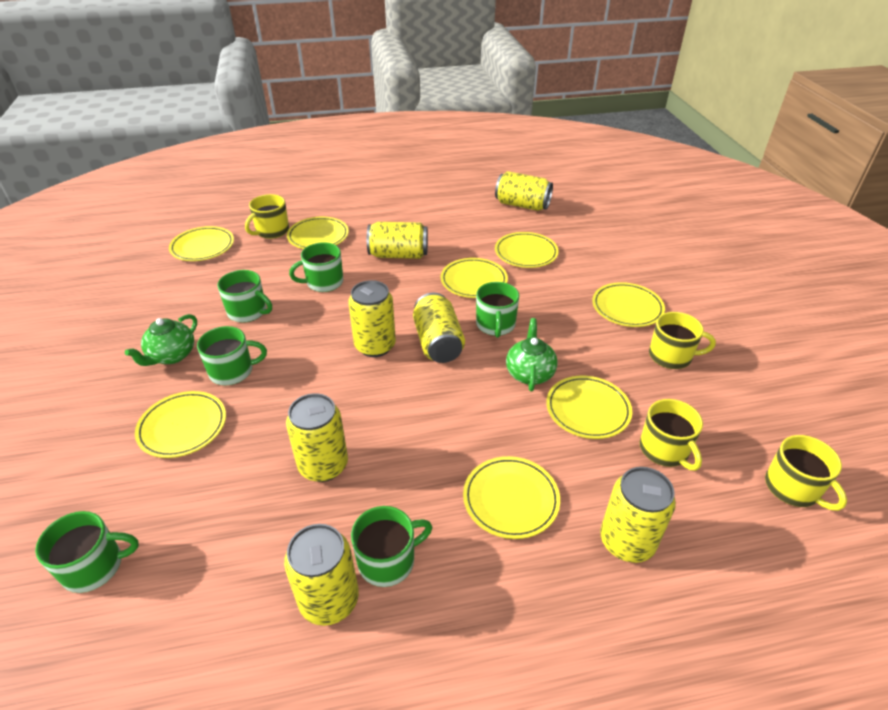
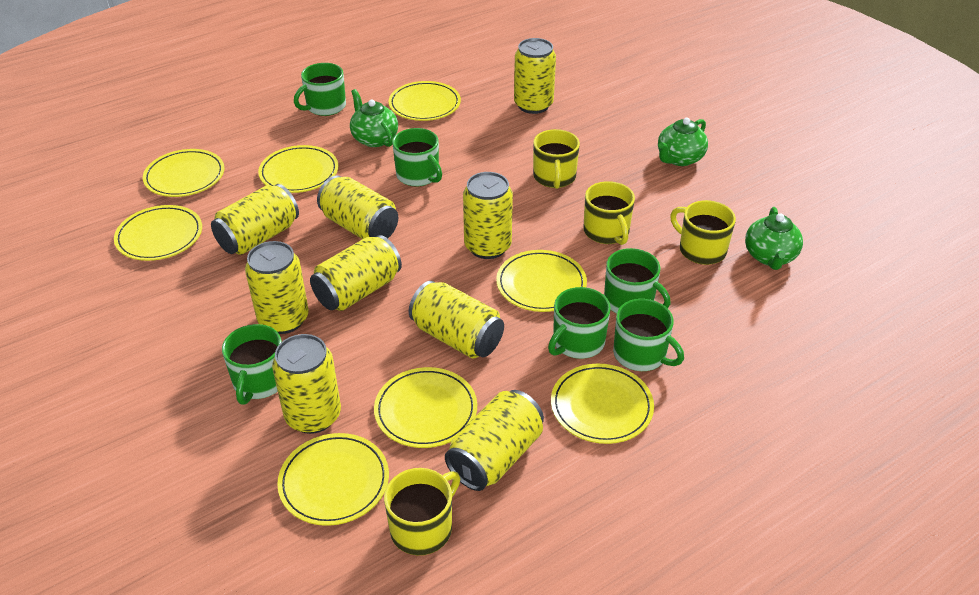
green teapot: 2 -> 3
yellow can: 7 -> 9

